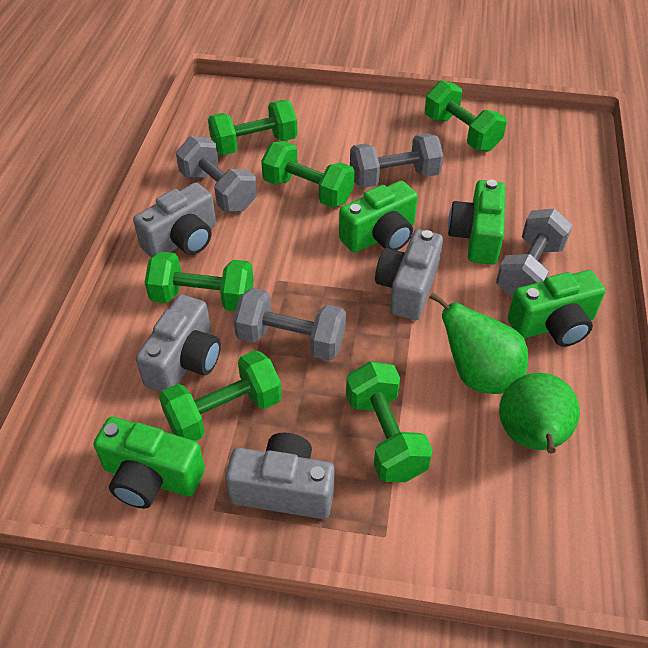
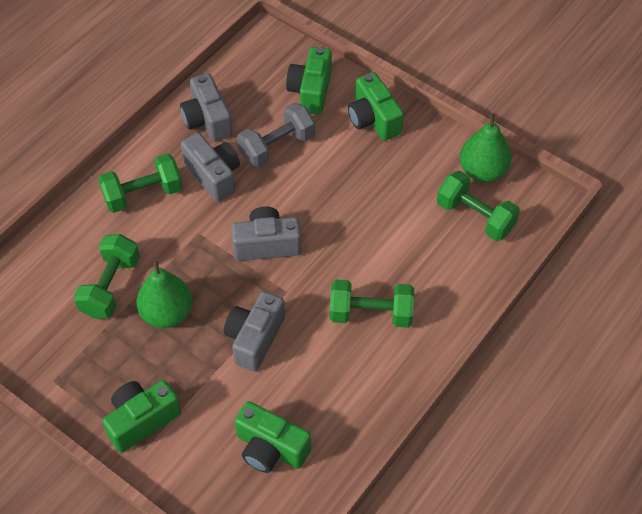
green dumbbell: 6 -> 4
grey dumbbell: 4 -> 1

